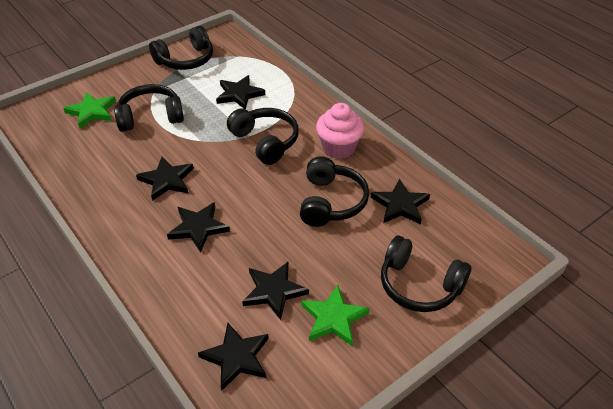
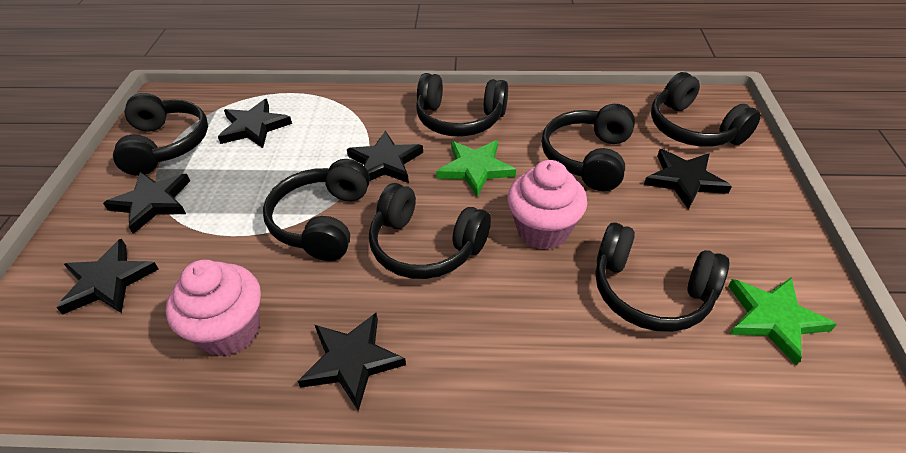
black headphones: 5 -> 7
pink cupcake: 1 -> 2

